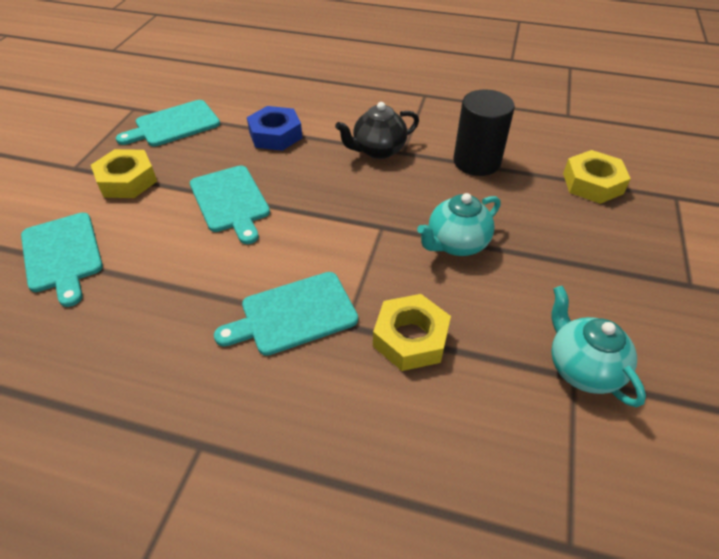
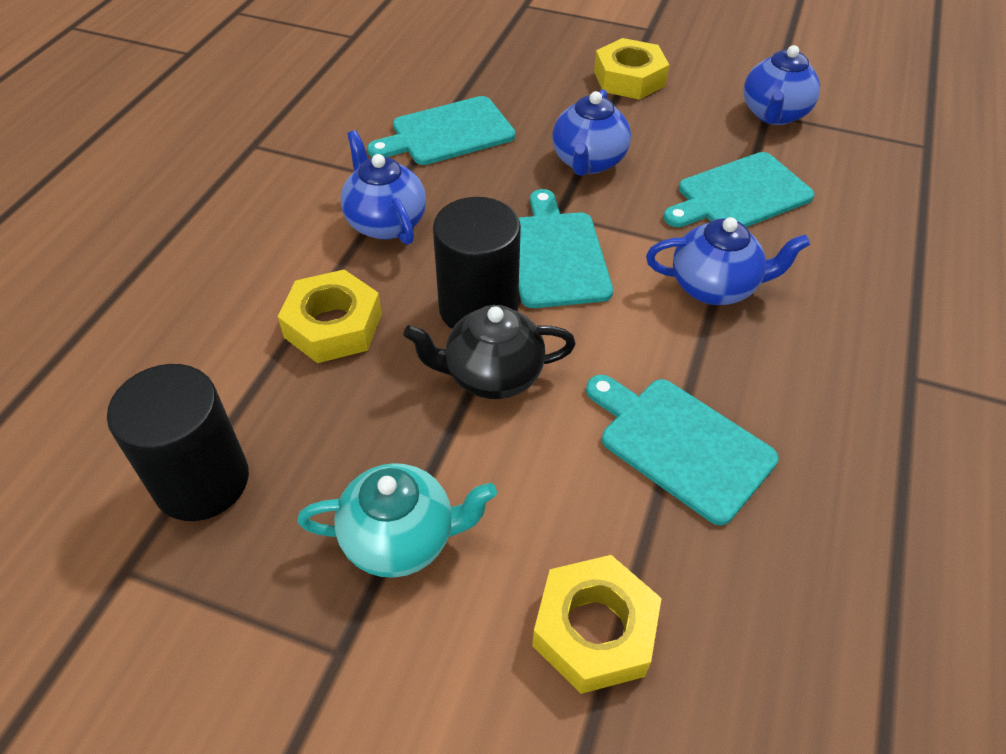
black cylinder: 1 -> 2
blue nut: 1 -> 0
blue teapot: 0 -> 4
turquoise teapot: 2 -> 1

